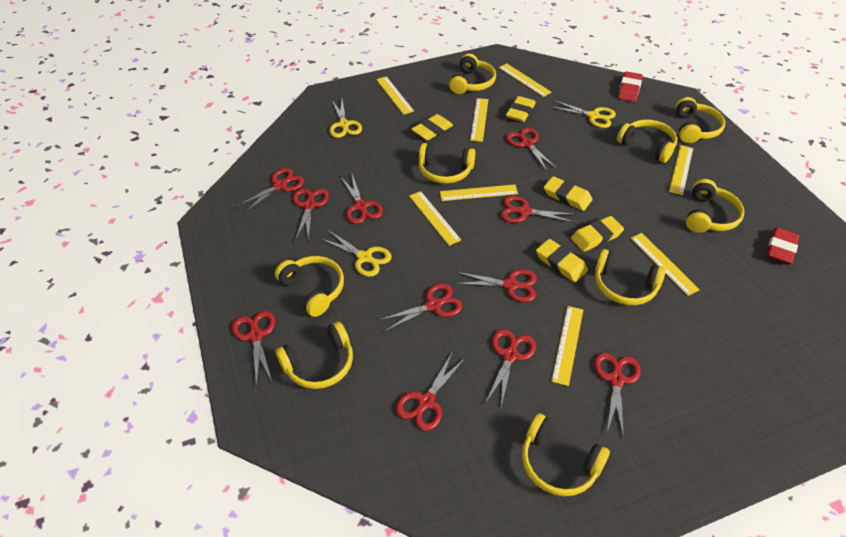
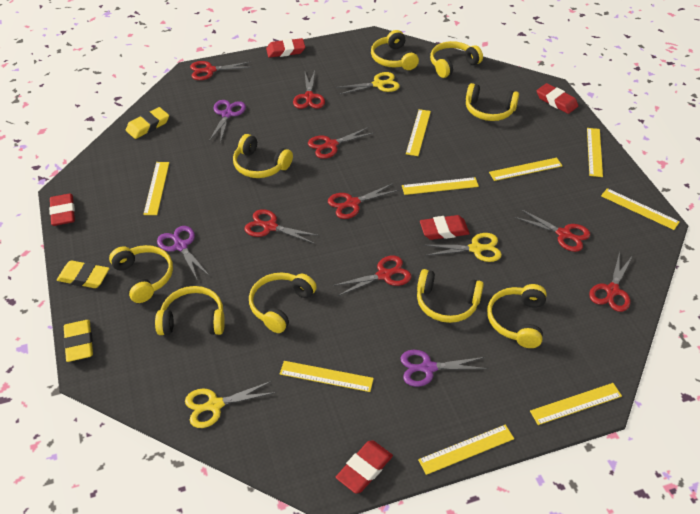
purple scissors: 0 -> 3
red eraser: 2 -> 5
red scissors: 11 -> 8
yellow eraser: 5 -> 3
yellow ruler: 8 -> 9

